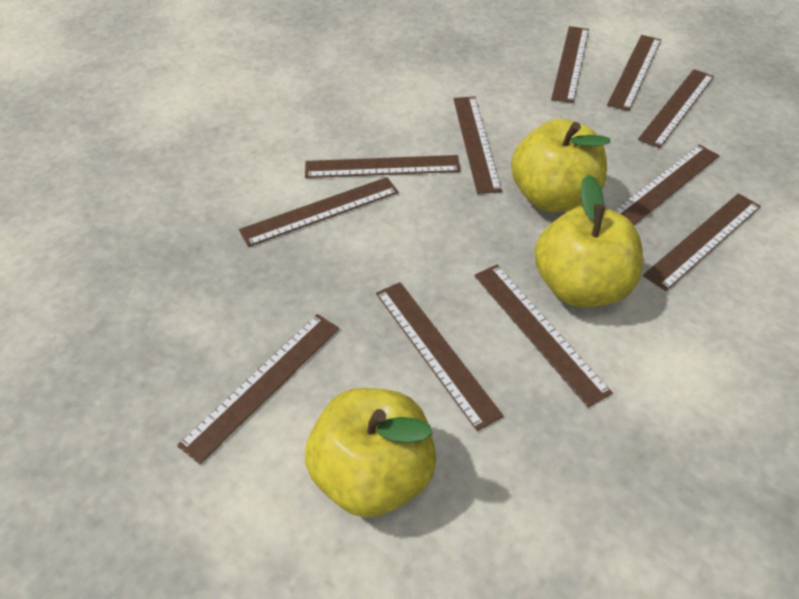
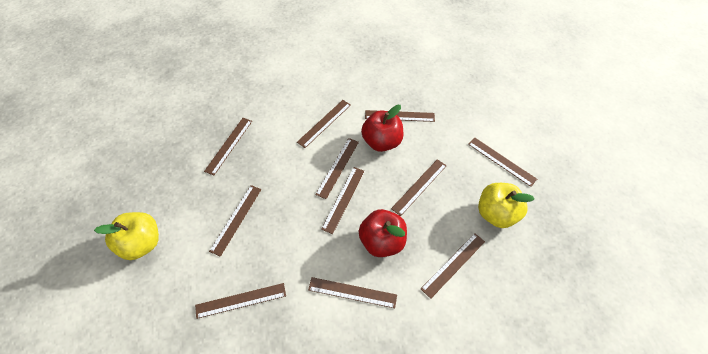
red apple: 0 -> 2
yellow apple: 3 -> 2

